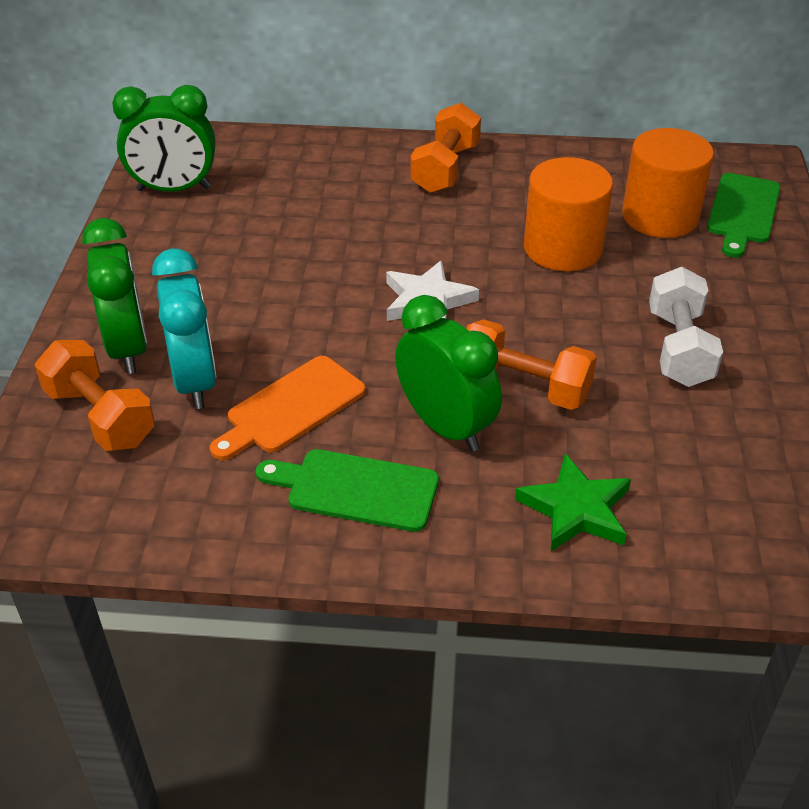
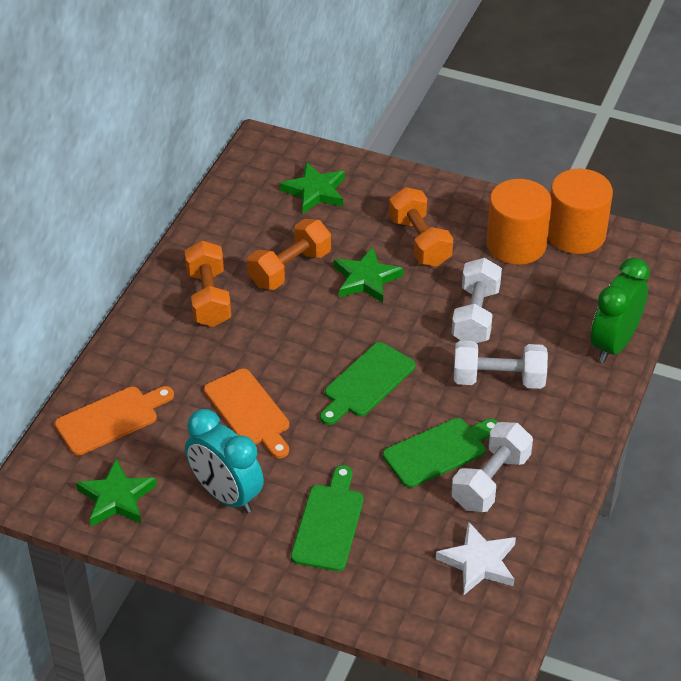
green clock: 3 -> 1
green cutting board: 2 -> 3
green star: 1 -> 3
orange cutting board: 1 -> 2
white dumbbell: 1 -> 3

